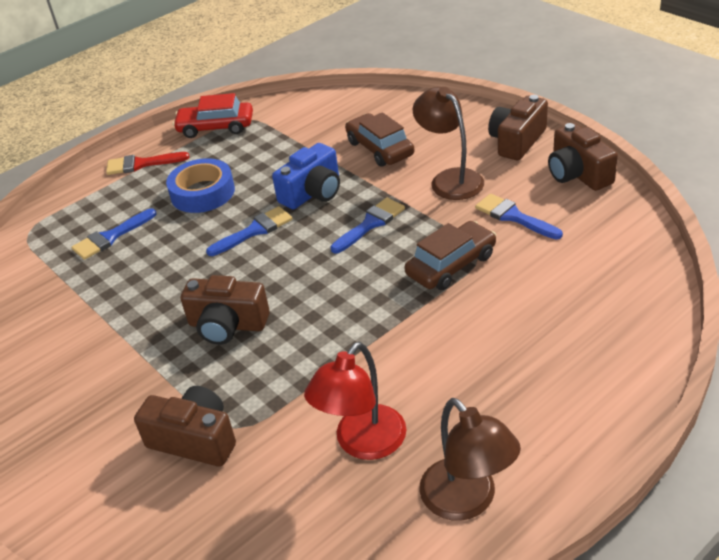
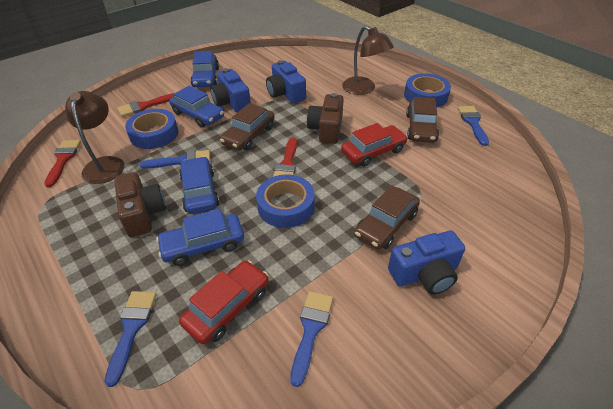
blue camera: 1 -> 3
blue car: 0 -> 4
blue tape: 1 -> 3
brown camera: 4 -> 2
brown car: 2 -> 3
red brush: 1 -> 3
red car: 1 -> 2
red lamp: 1 -> 0

